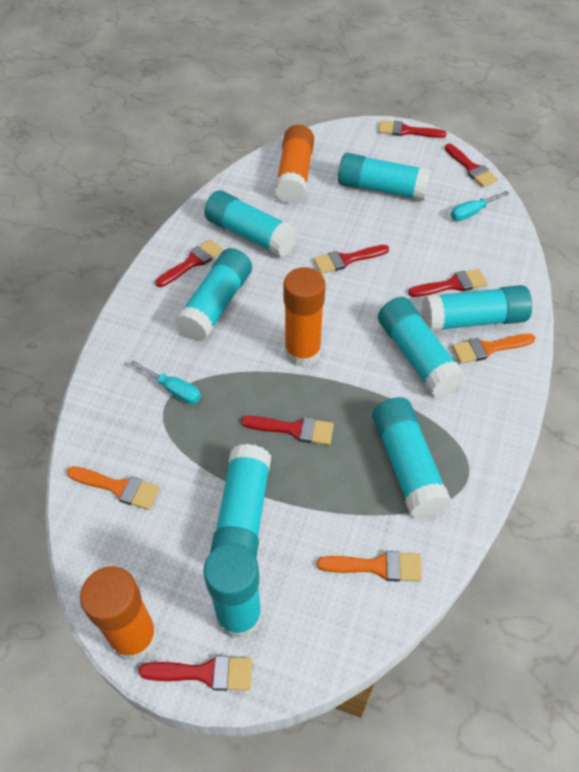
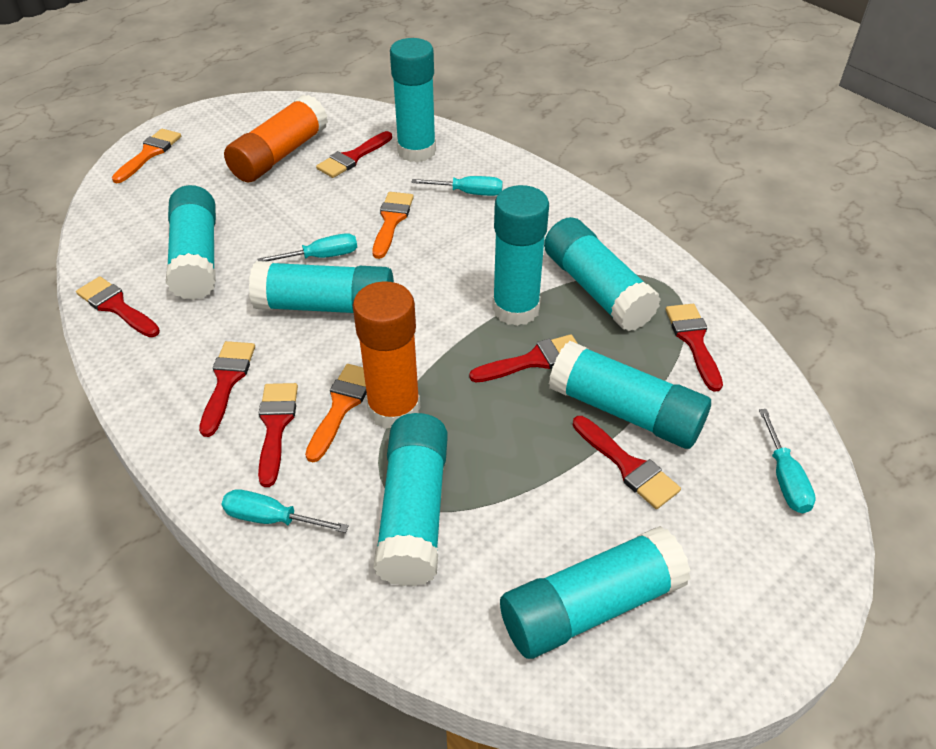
orange glue stick: 3 -> 2
turquoise screwdriver: 2 -> 4

